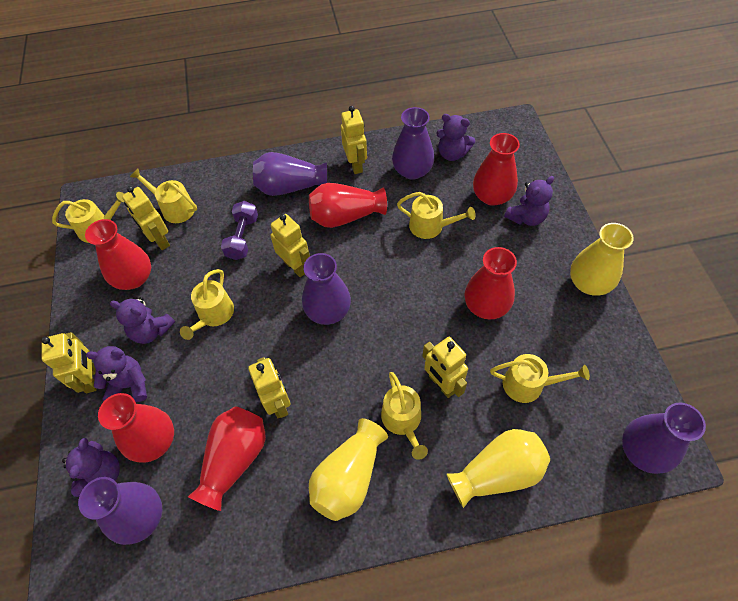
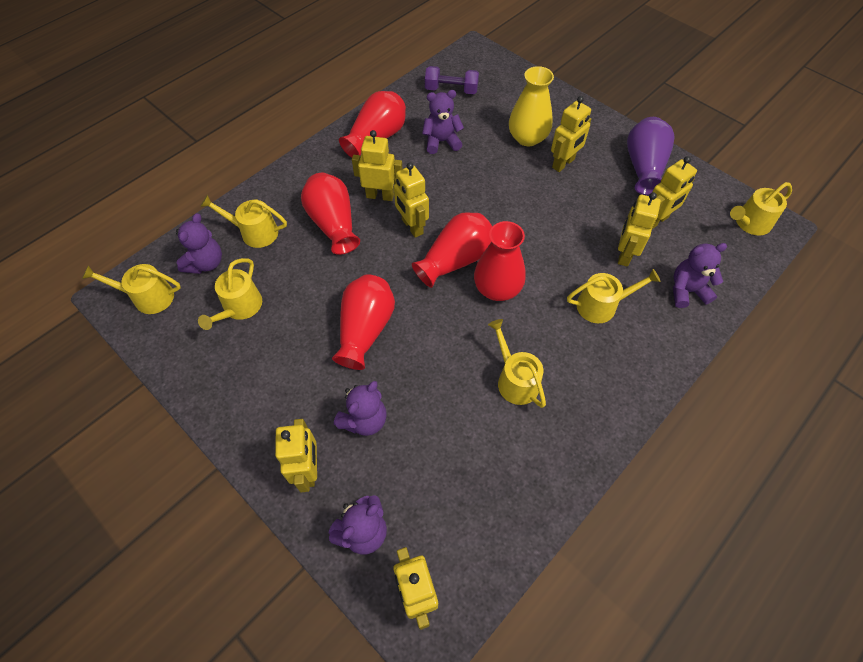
purple vase: 5 -> 1
red vase: 6 -> 5
yellow robot: 6 -> 7
yellow vase: 3 -> 1

